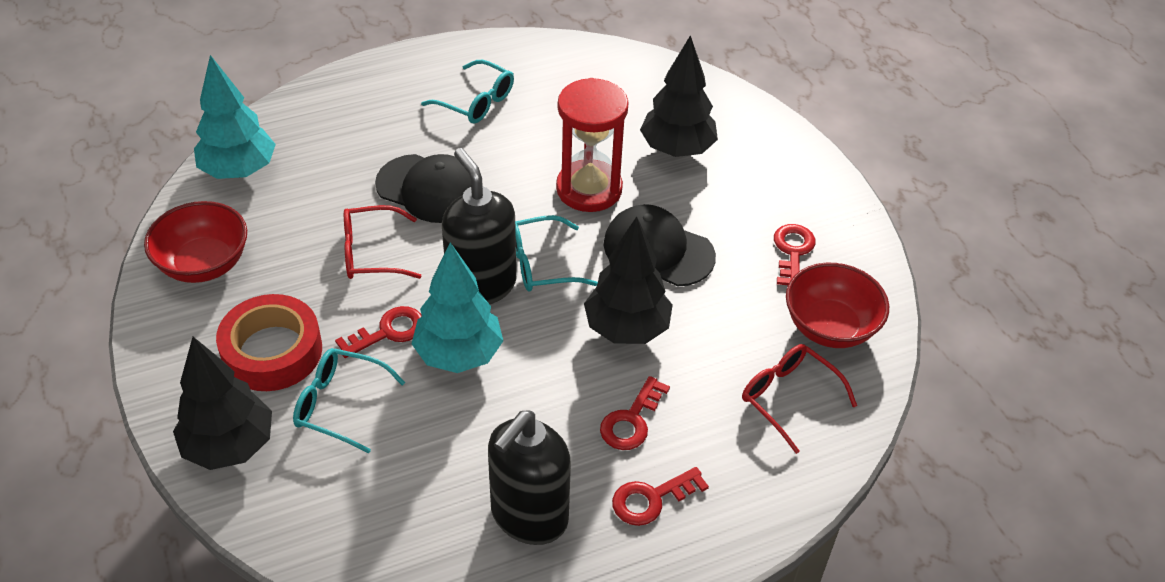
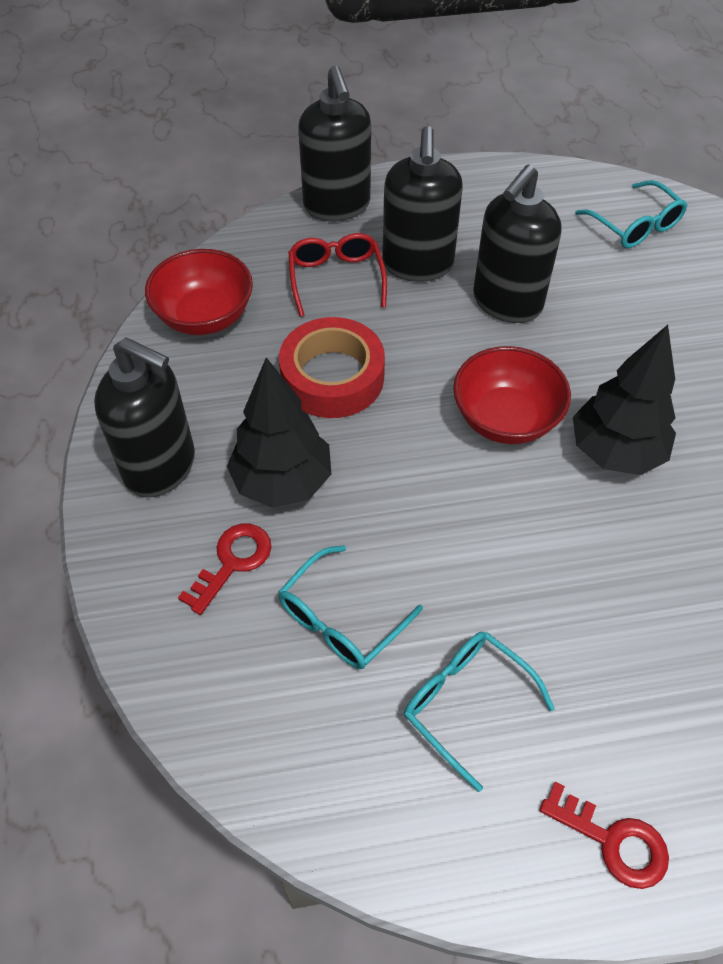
black cap: 2 -> 0
black soap dispenser: 2 -> 4
black tree: 3 -> 2
red glasses: 2 -> 1
red hourglass: 1 -> 0
red key: 4 -> 2
turquoise tree: 2 -> 0

